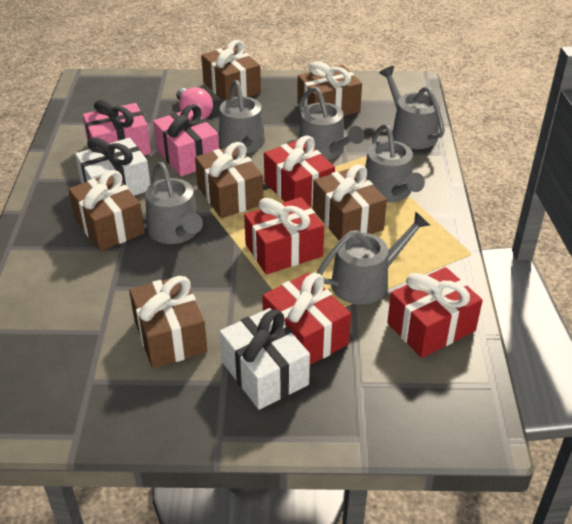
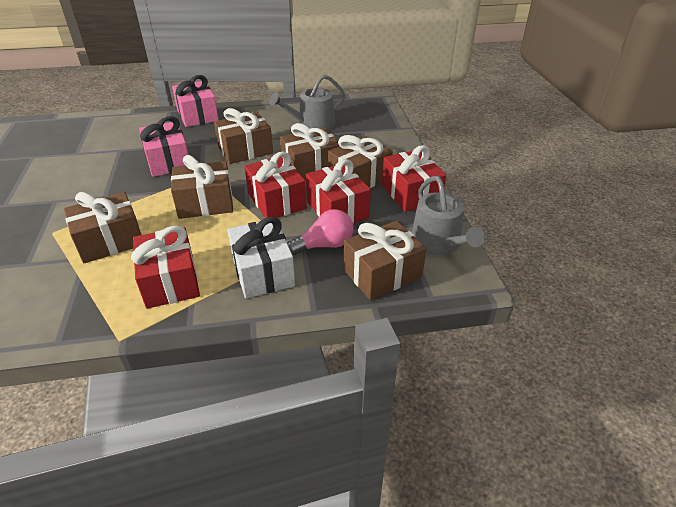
grey watering can: 6 -> 2
white gift: 2 -> 1

